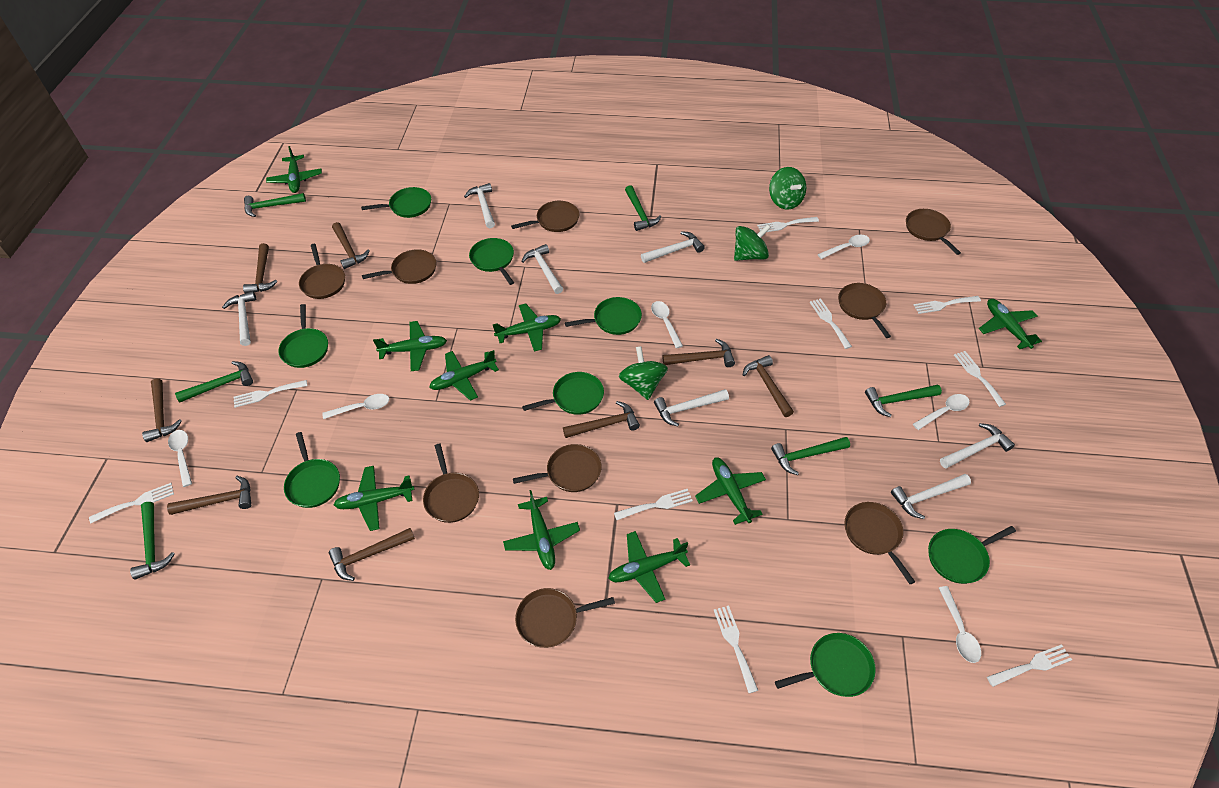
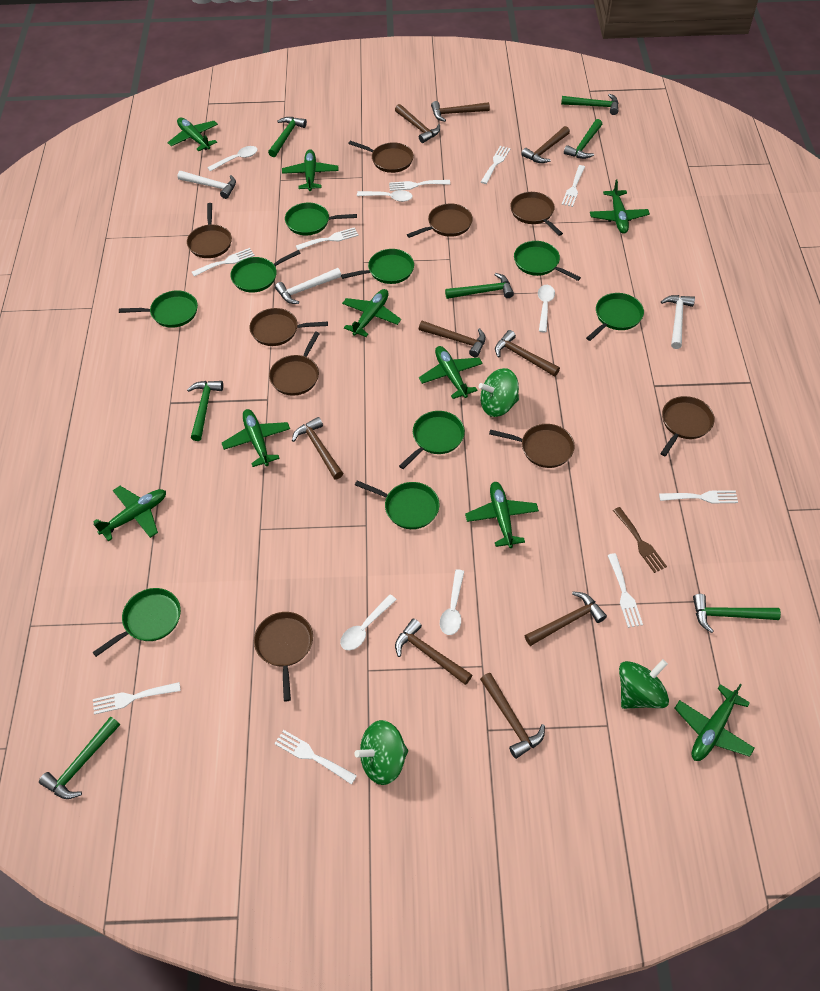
brown fork: 0 -> 1
brown hammer: 8 -> 9
green hammer: 6 -> 7
green pan: 8 -> 9
white hammer: 7 -> 3
white spoon: 6 -> 5

